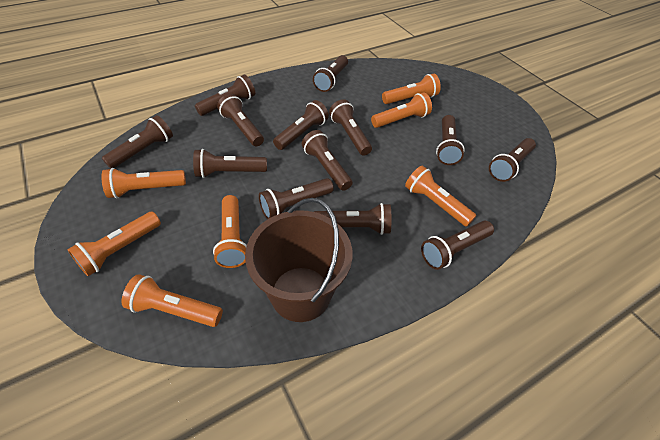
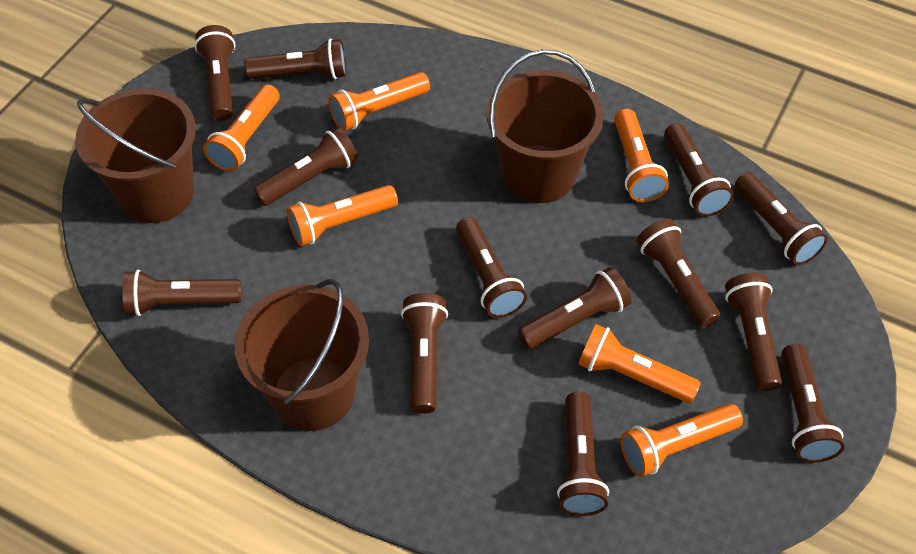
brown bucket: 1 -> 3
orange flashlight: 7 -> 6

